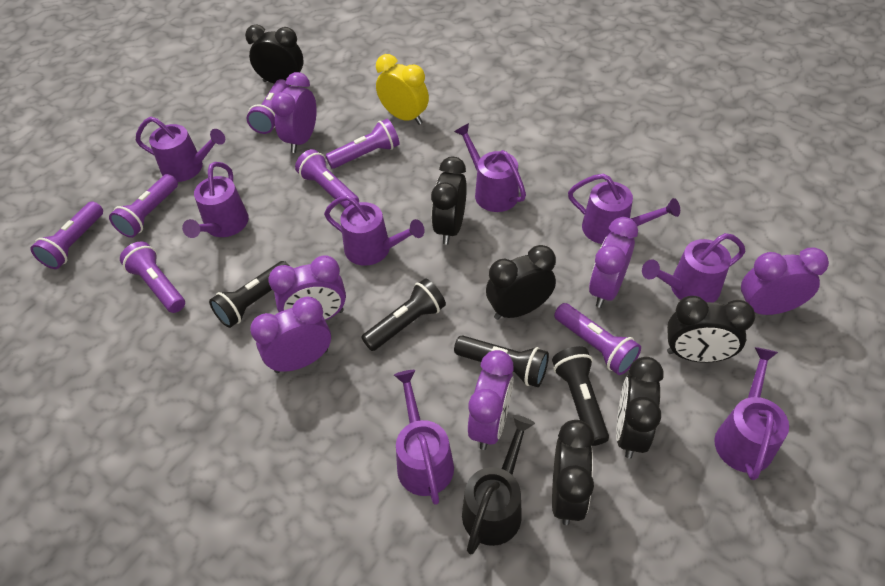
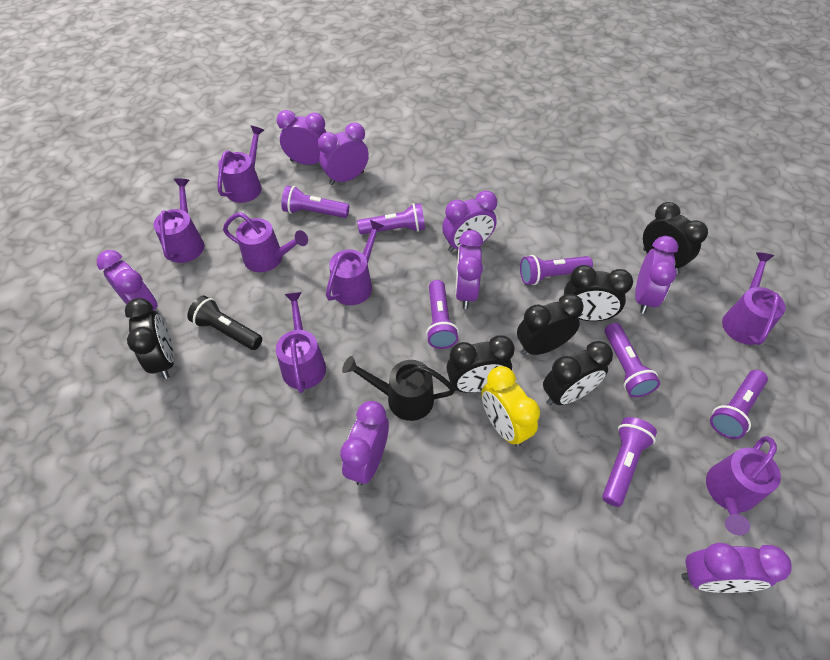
black flashlight: 4 -> 1
purple clock: 6 -> 8
purple watering can: 8 -> 7

